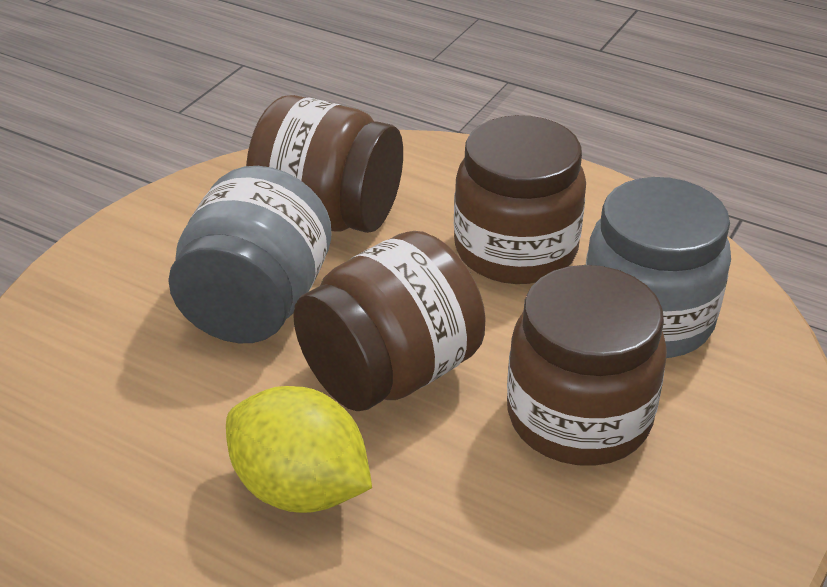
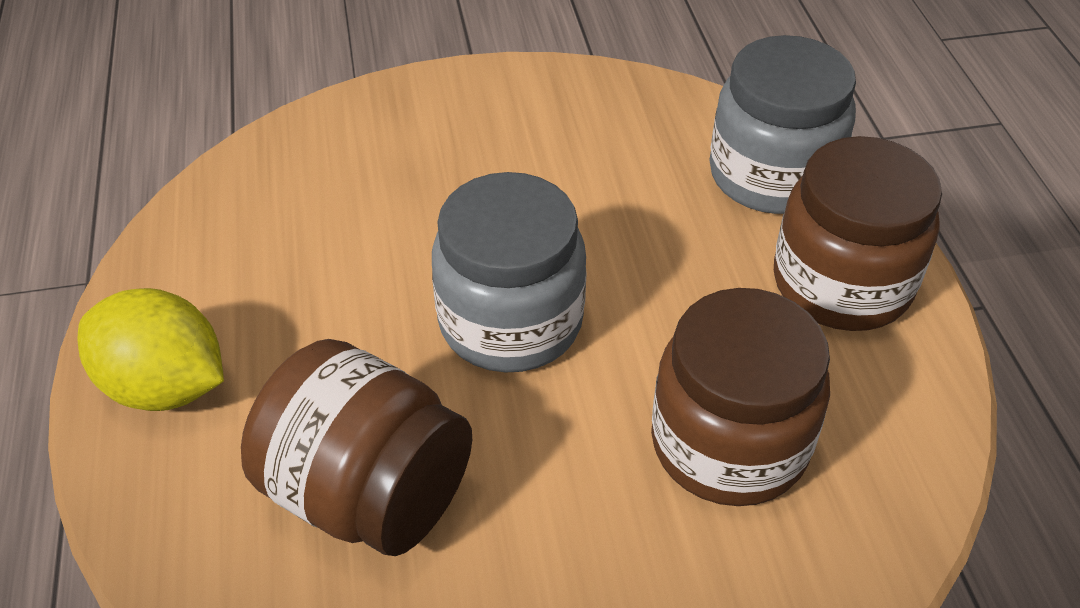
brown jar: 4 -> 3

